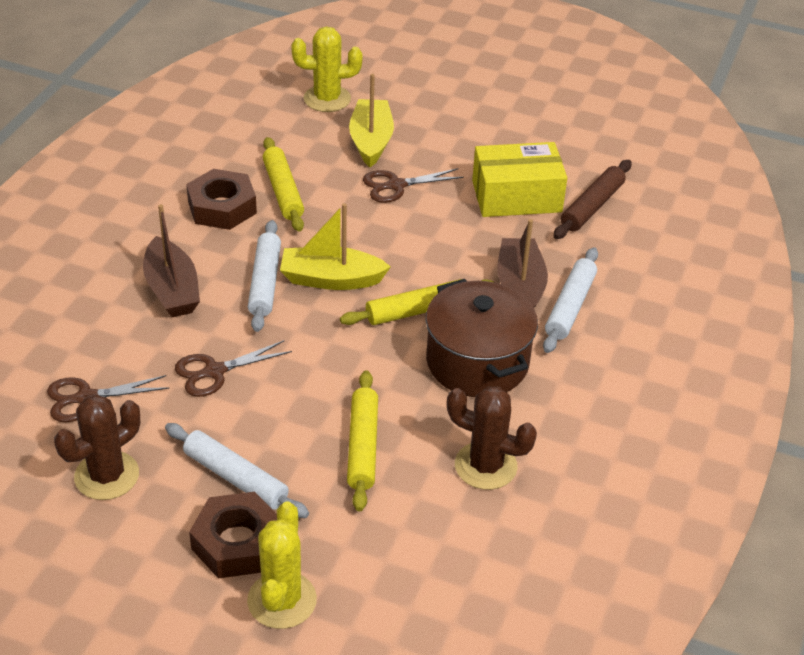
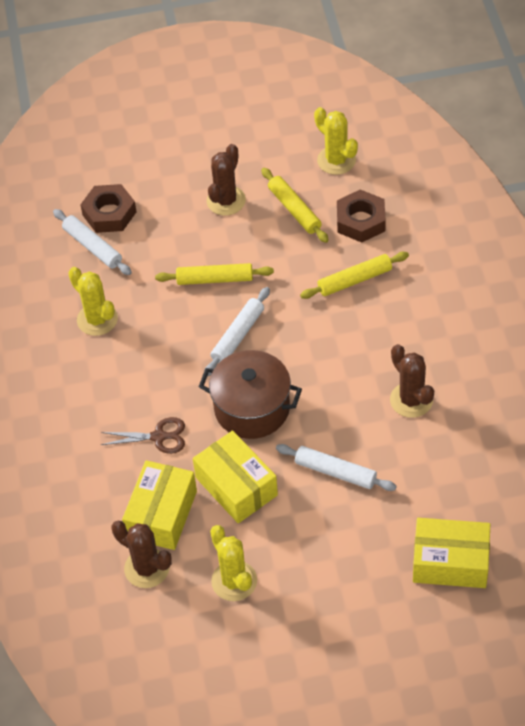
brown boat: 2 -> 0
brown cactus: 2 -> 3
brown rolling pin: 1 -> 0
brown scissors: 3 -> 1
yellow boat: 2 -> 0
yellow box: 1 -> 3
yellow cactus: 2 -> 3

